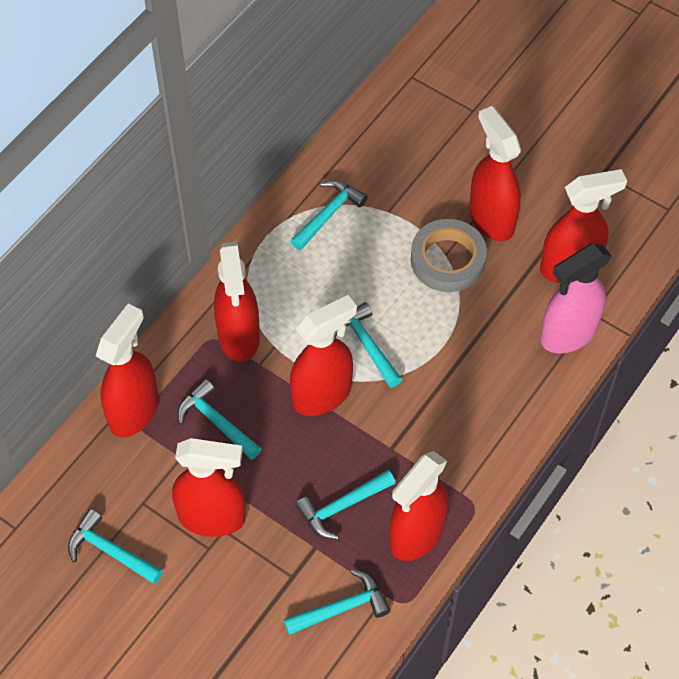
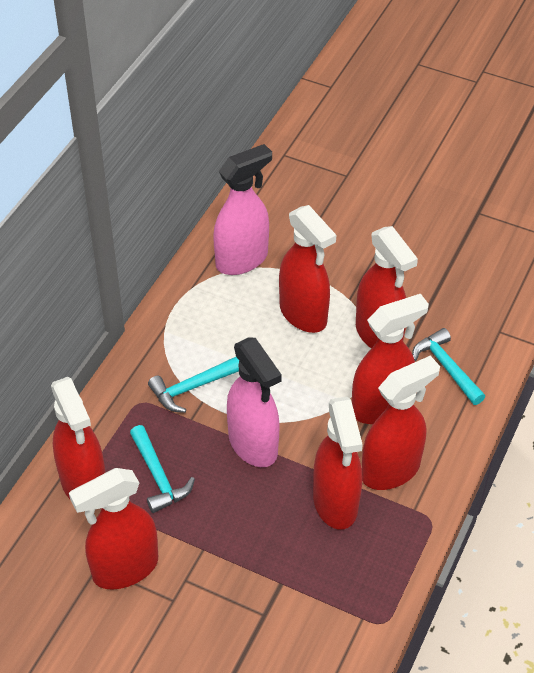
grey tape: 1 -> 0
pink spray bottle: 1 -> 2
turquoise hammer: 6 -> 3

